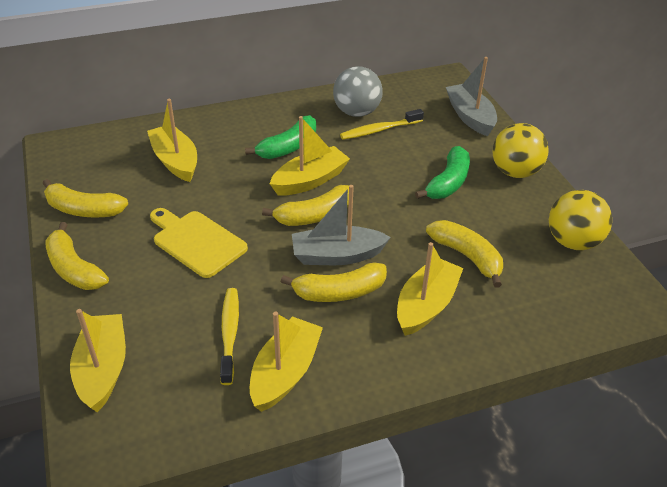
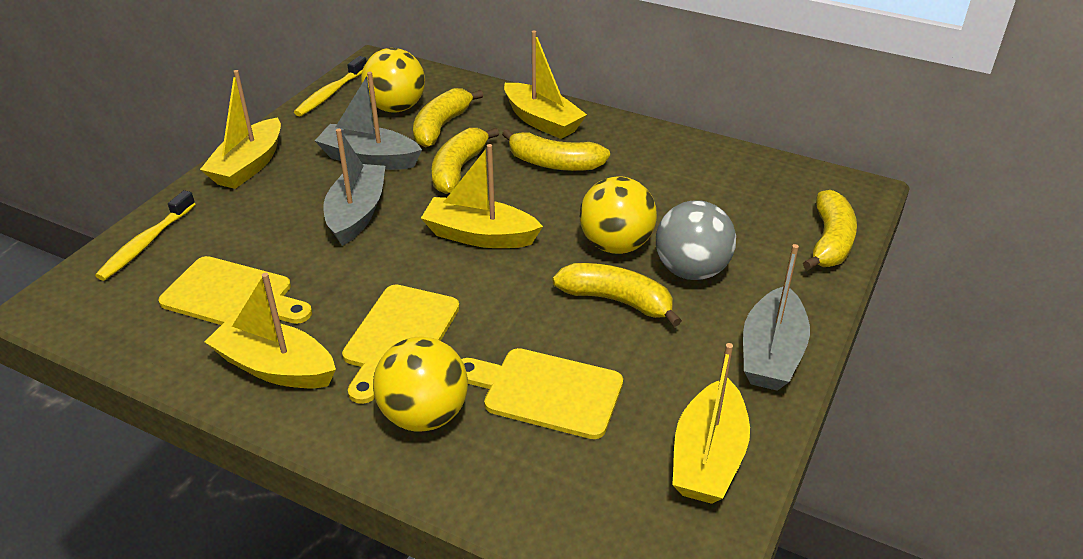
green banana: 2 -> 0
grey boat: 2 -> 3
yellow ball: 2 -> 3
yellow cutting board: 1 -> 3

